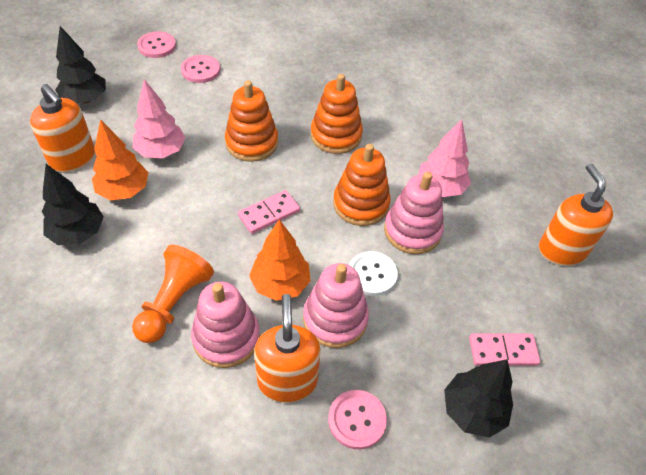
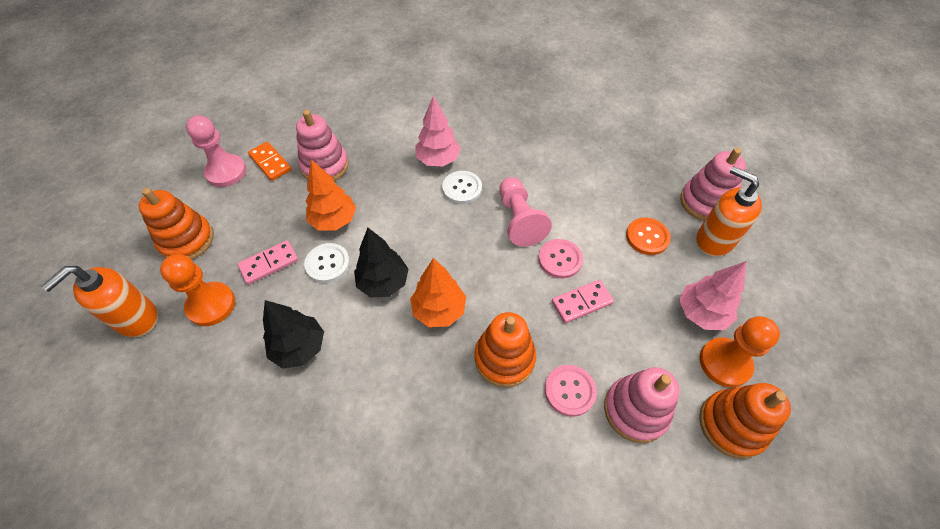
black tree: 3 -> 2
orange button: 0 -> 1
orange domino: 0 -> 1
orange pawn: 1 -> 2
orange soap dispenser: 3 -> 2
pink button: 3 -> 2
pink pawn: 0 -> 2
white button: 1 -> 2

